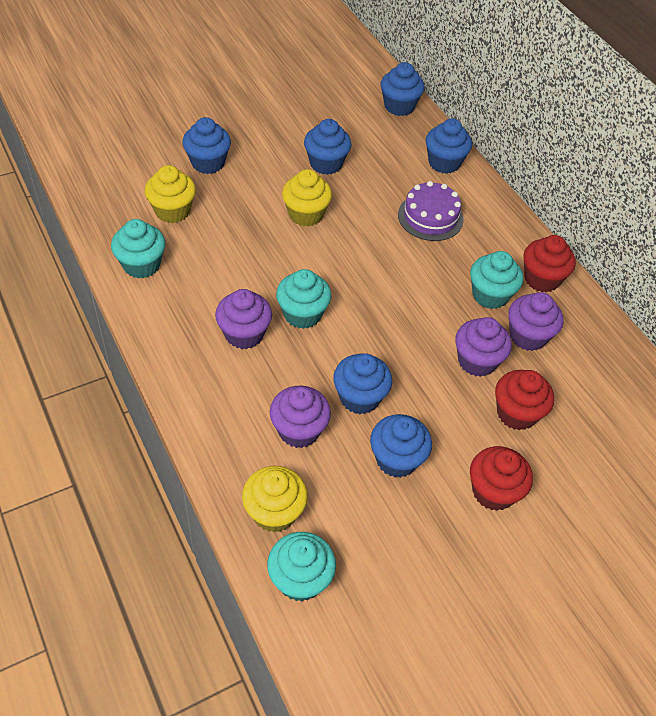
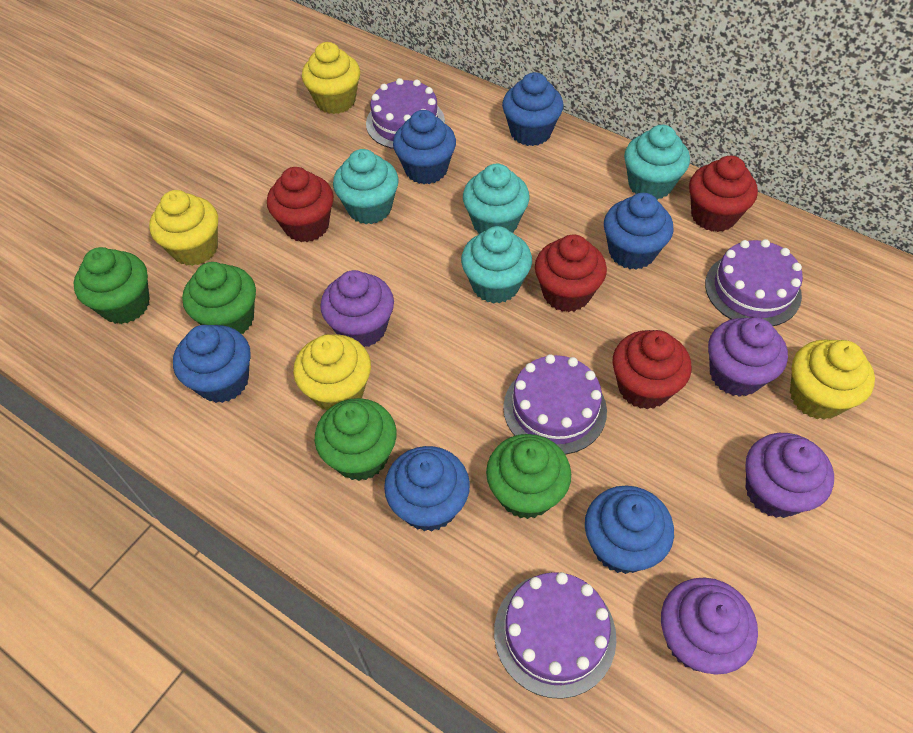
green cupcake: 0 -> 4
purple cake: 1 -> 4
red cupcake: 3 -> 4
yellow cupcake: 3 -> 4

